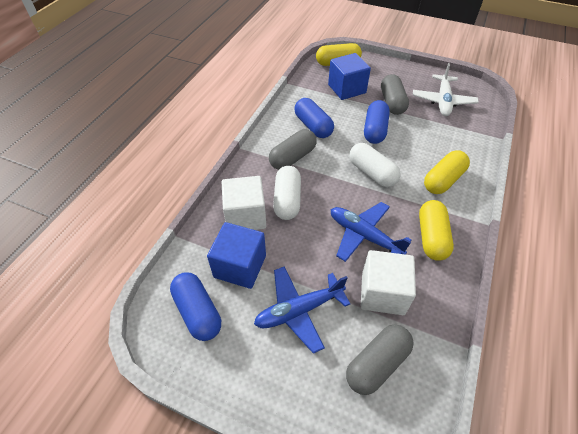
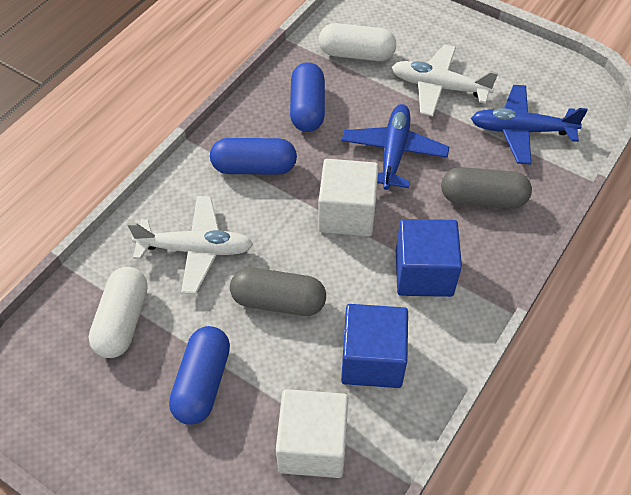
grey capsule: 3 -> 2
white plane: 1 -> 2
yellow capsule: 3 -> 0

